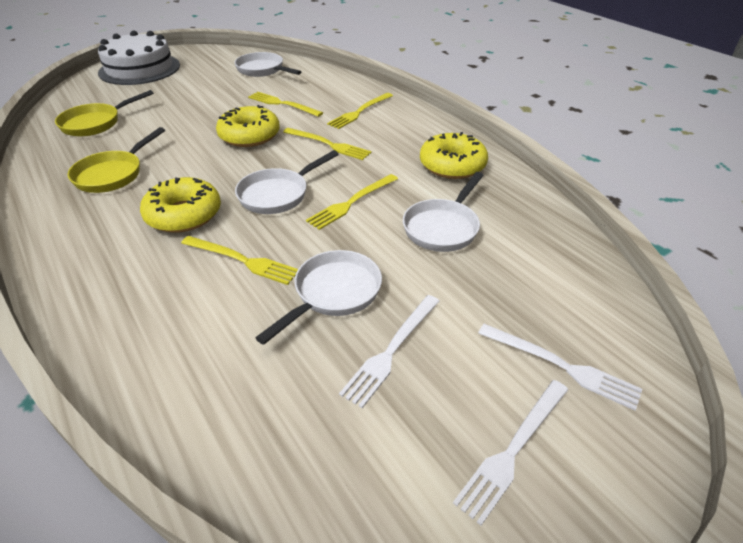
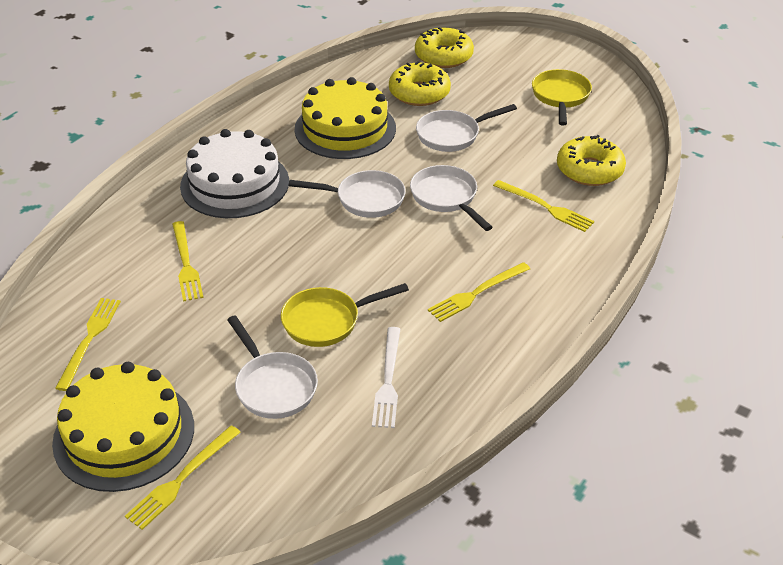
white fork: 3 -> 1
yellow cake: 0 -> 2

